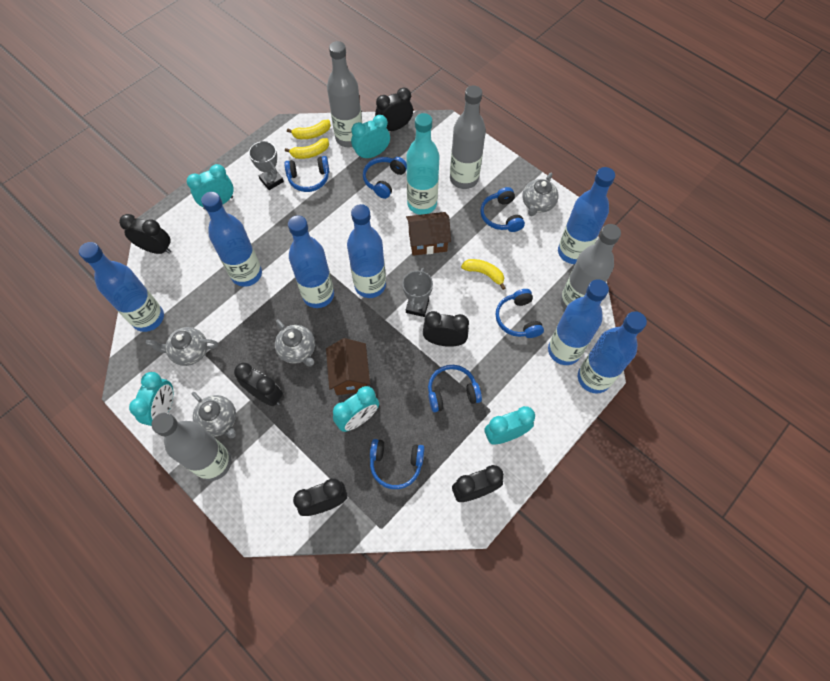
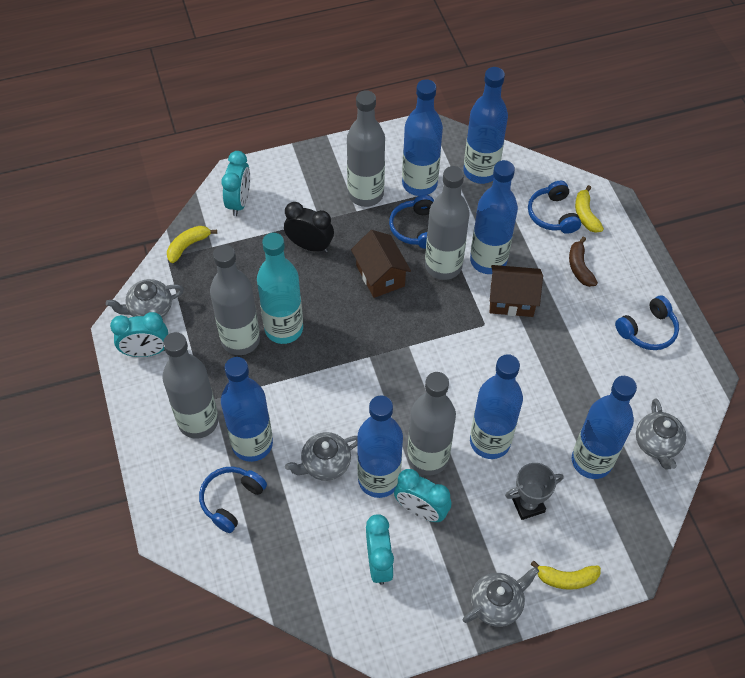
black clock: 6 -> 1
blue headphones: 6 -> 4
brown banana: 0 -> 1
grey bottle: 4 -> 5
grey trophy: 2 -> 1
turquoise clock: 5 -> 4

